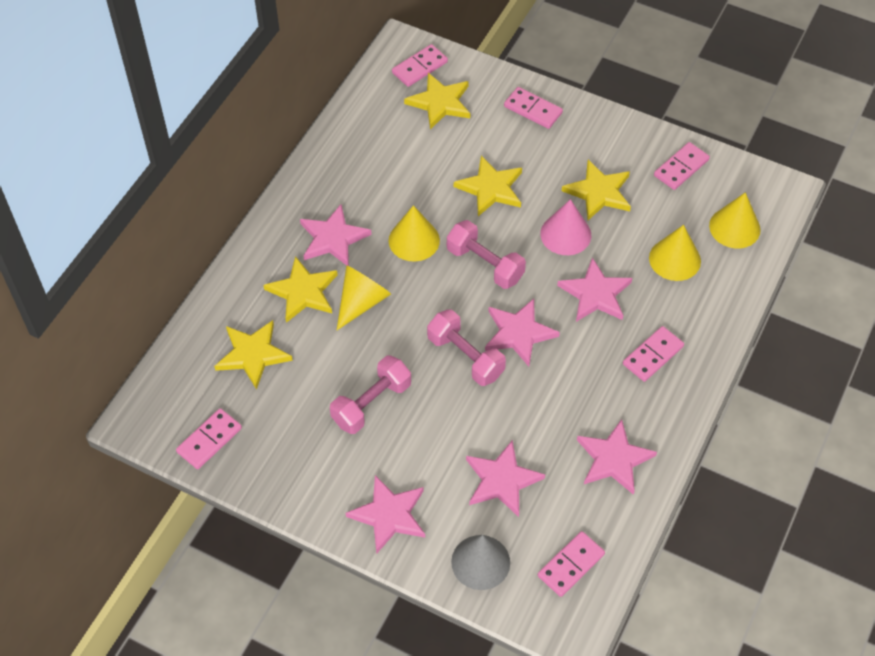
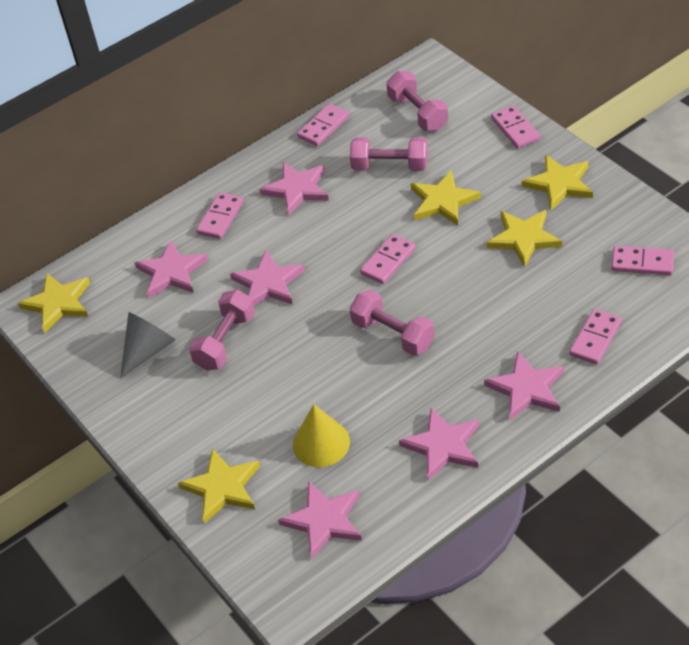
pink cone: 1 -> 0
pink dumbbell: 3 -> 4
yellow cone: 4 -> 1

